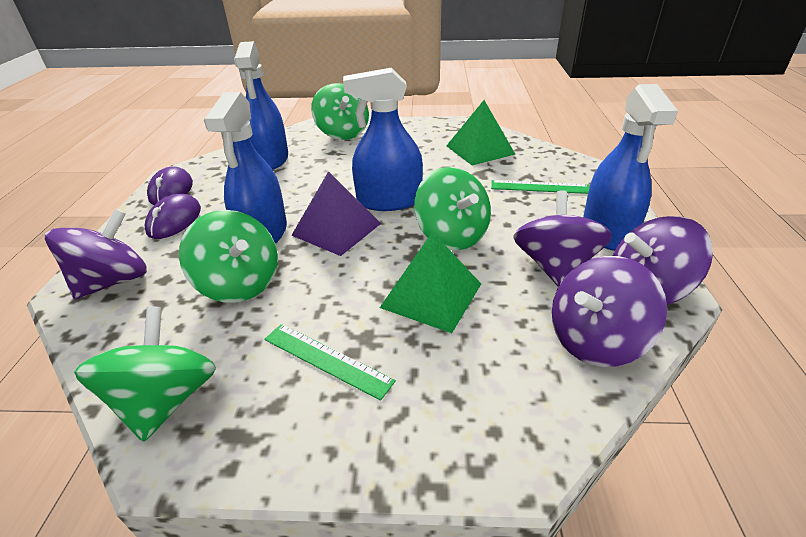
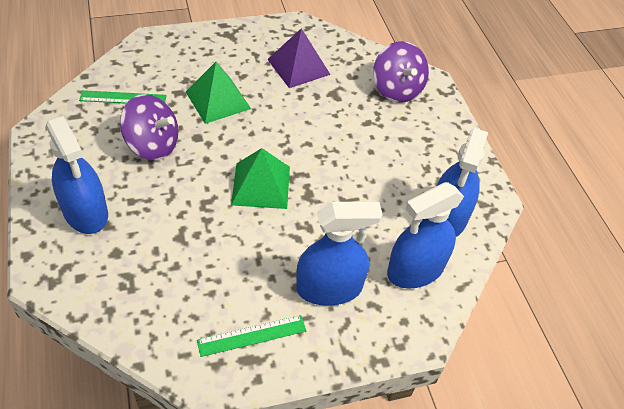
green spinning top: 4 -> 0
purple mouse: 2 -> 0
purple spinning top: 4 -> 2

